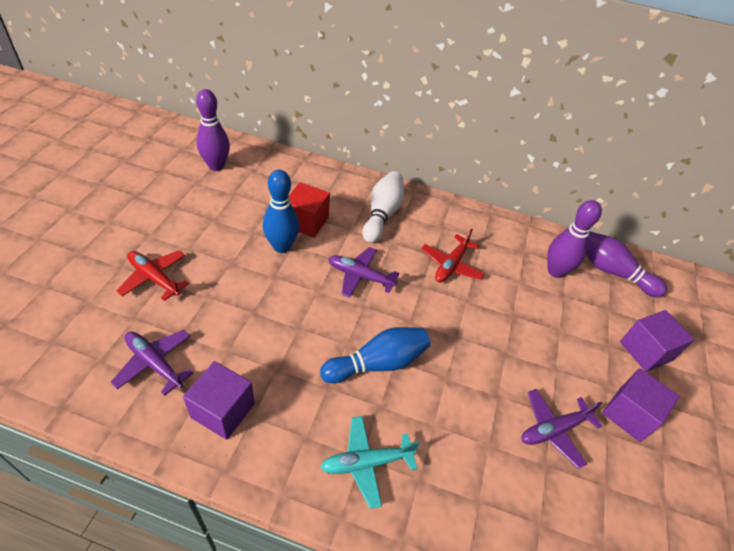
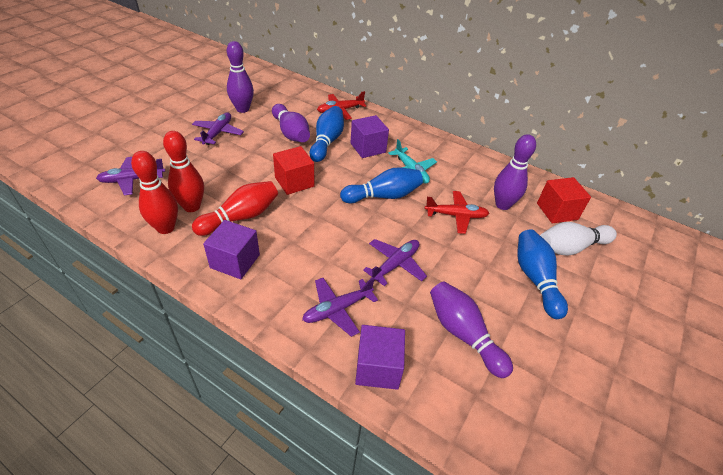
blue bowling pin: 2 -> 3
purple bowling pin: 3 -> 4
purple plane: 3 -> 4
red bowling pin: 0 -> 3
red cube: 1 -> 2

